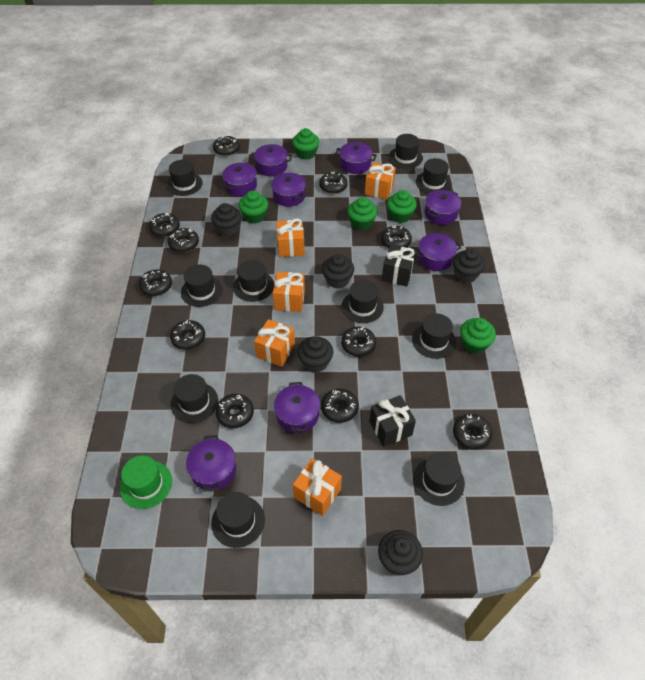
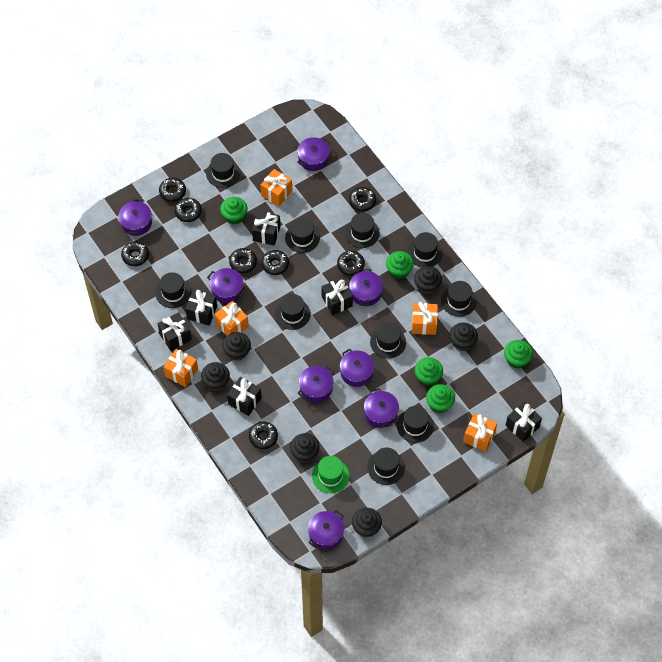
black cupcake: 5 -> 6
black donut: 11 -> 8
black gift: 2 -> 6

